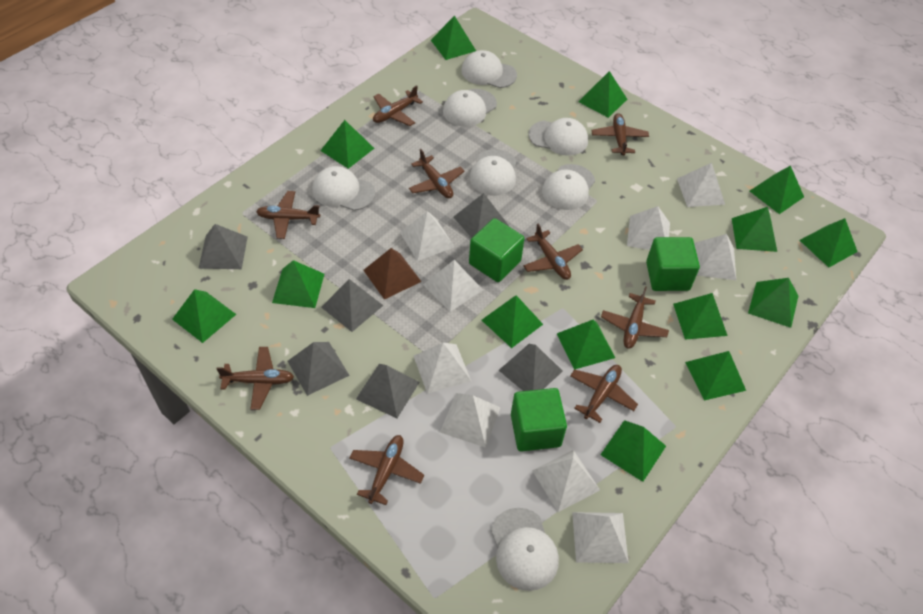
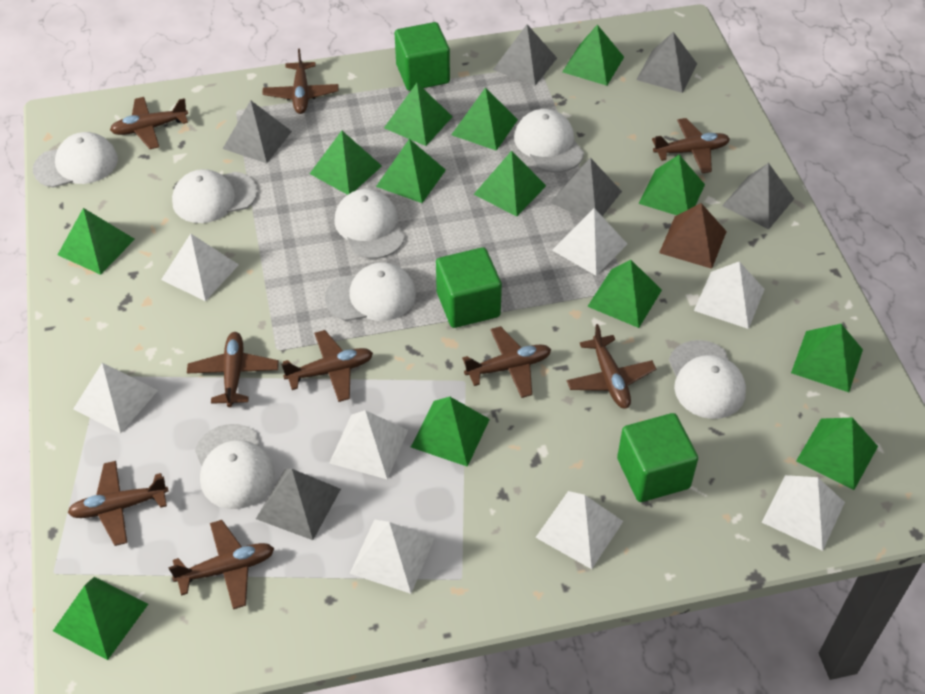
green pyramid: 14 -> 13
white pyramid: 9 -> 8

